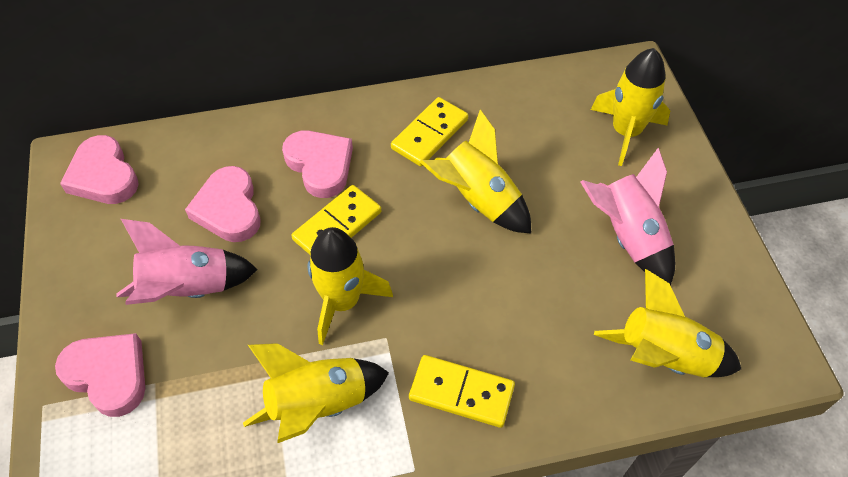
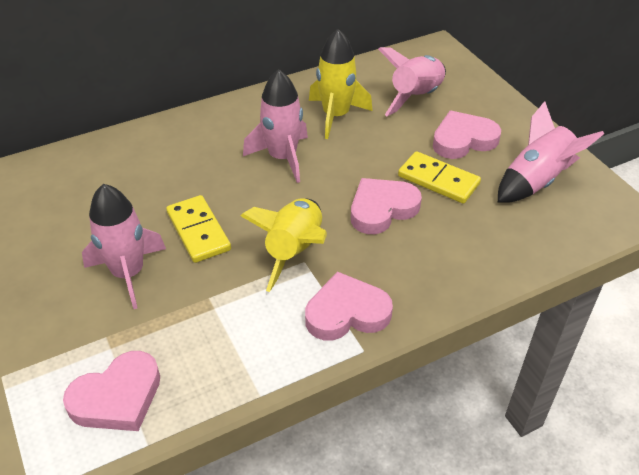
pink rocket: 2 -> 4
yellow domino: 3 -> 2
yellow rocket: 5 -> 2

